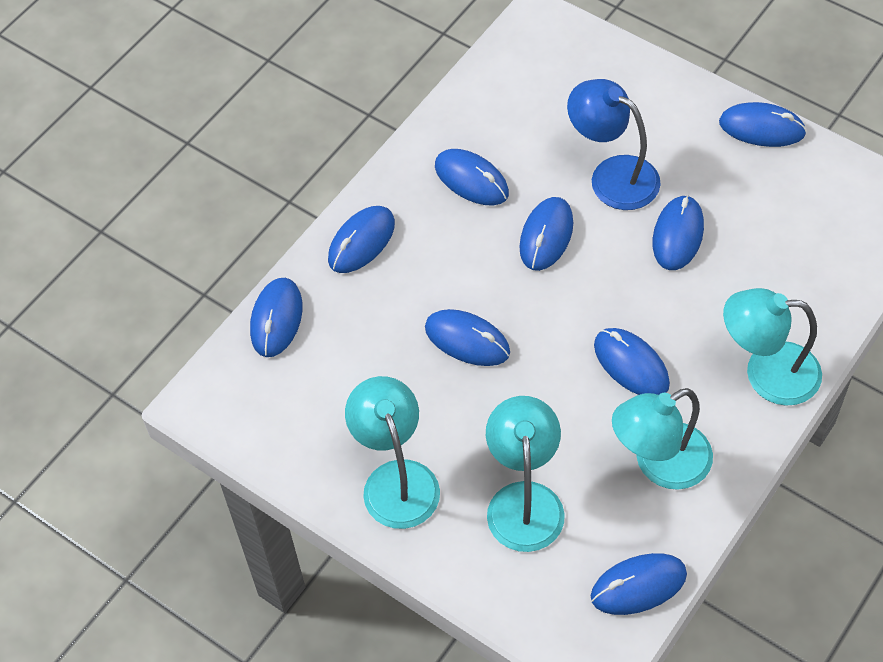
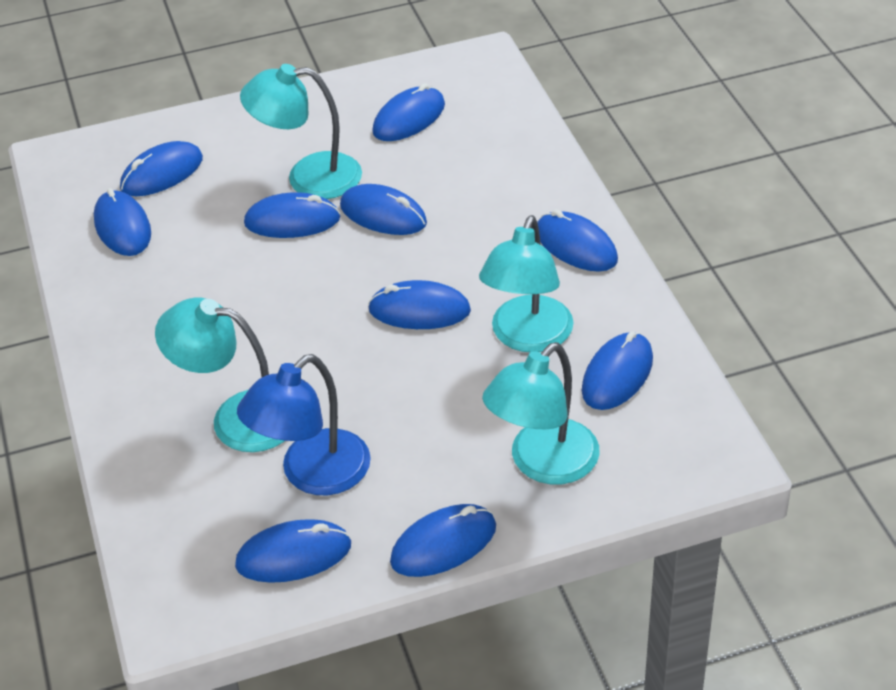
blue mouse: 9 -> 10

